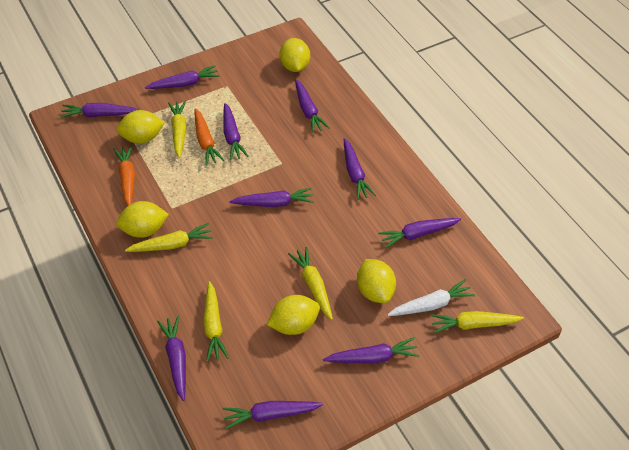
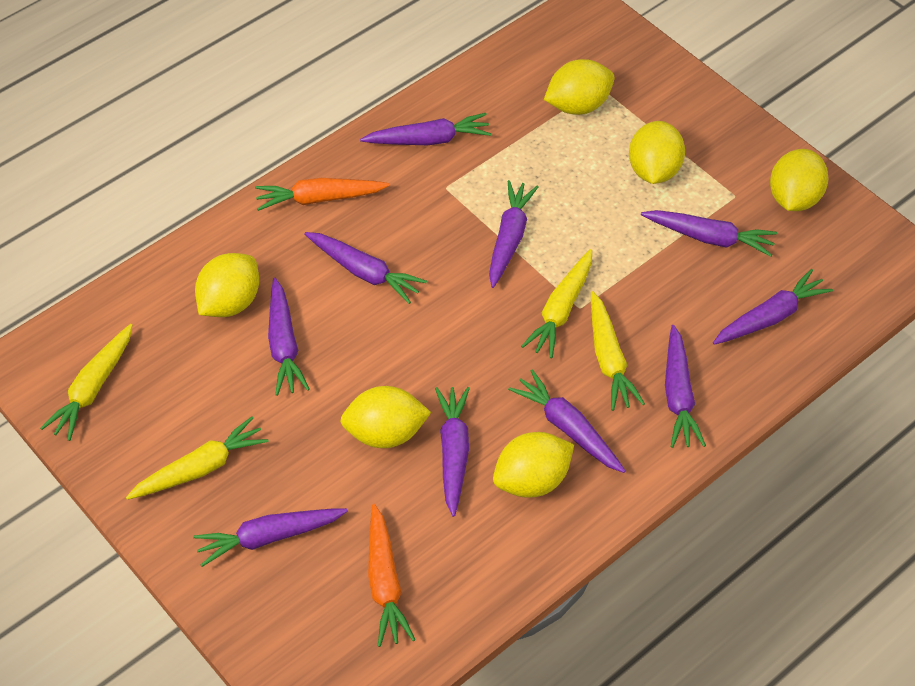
white carrot: 1 -> 0
yellow carrot: 5 -> 4
yellow lemon: 5 -> 6

